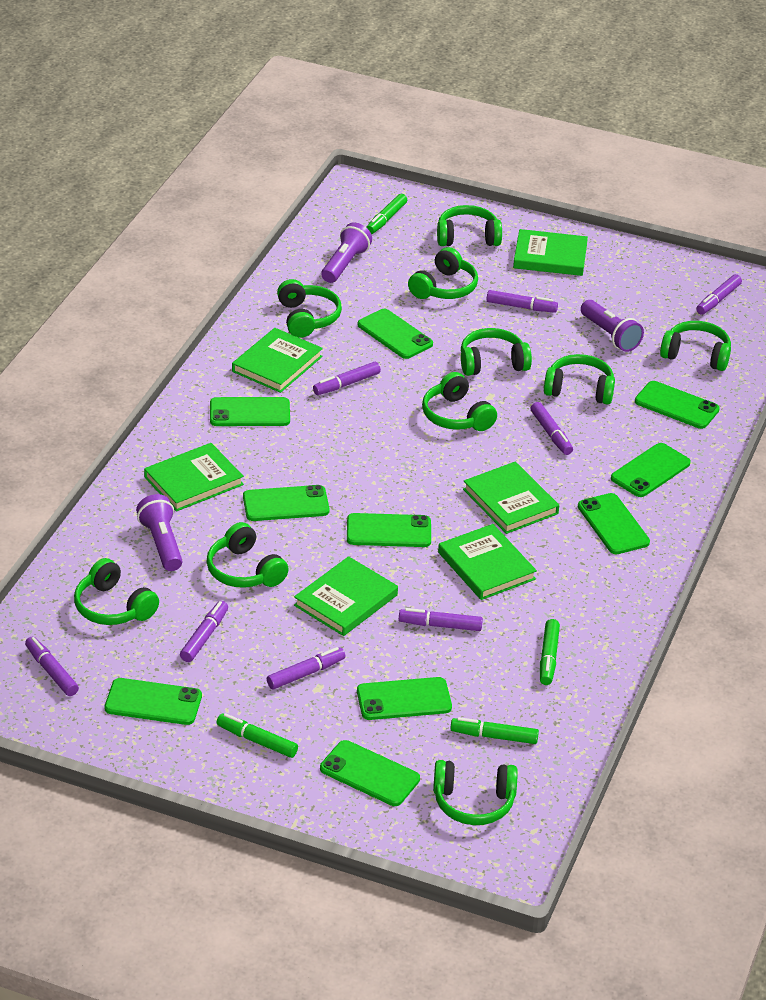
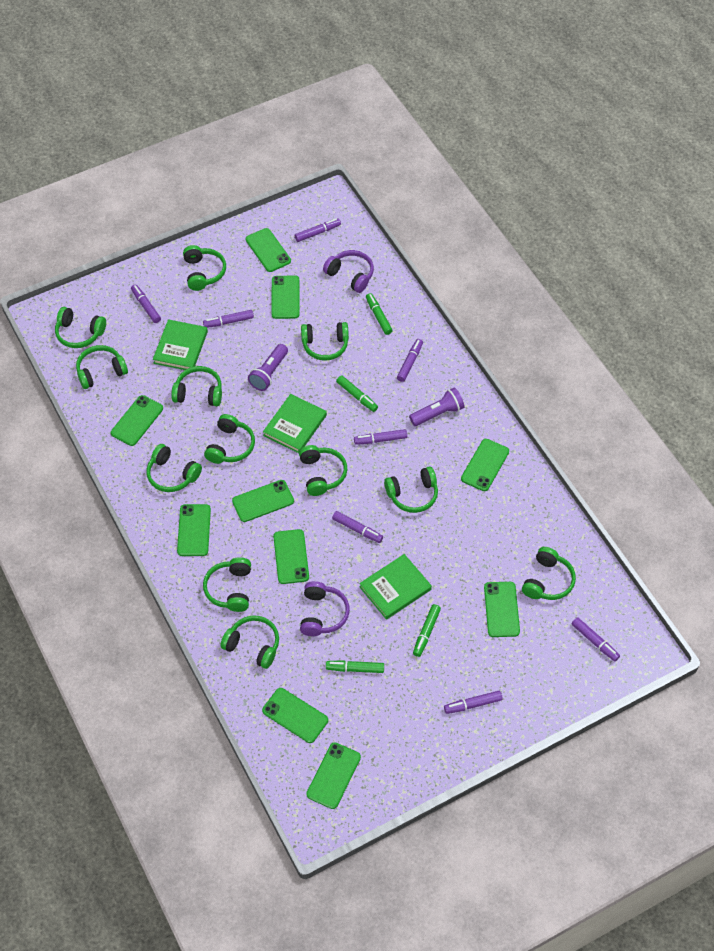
green book: 6 -> 3
green headphones: 10 -> 12
purple flashlight: 3 -> 2
purple headphones: 0 -> 2

